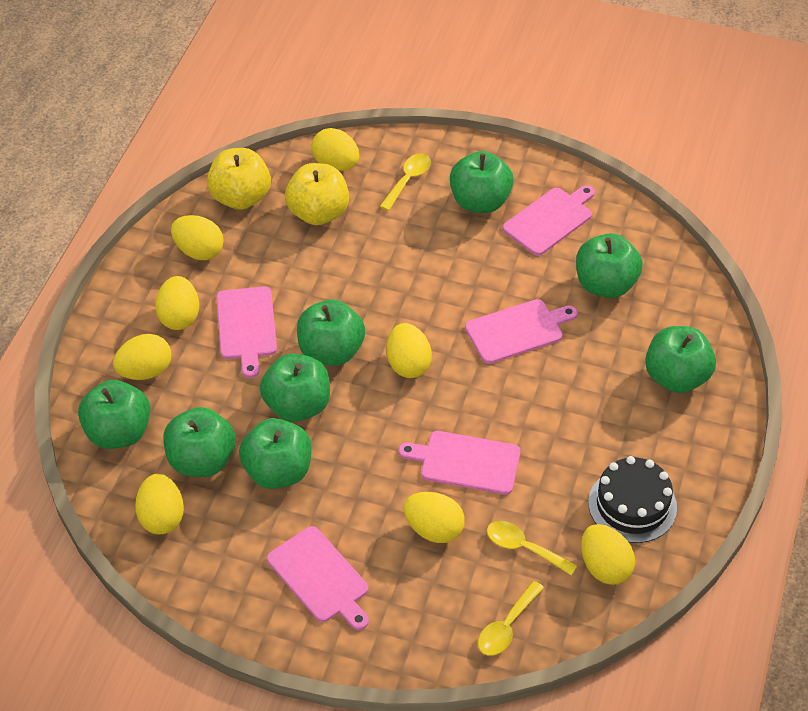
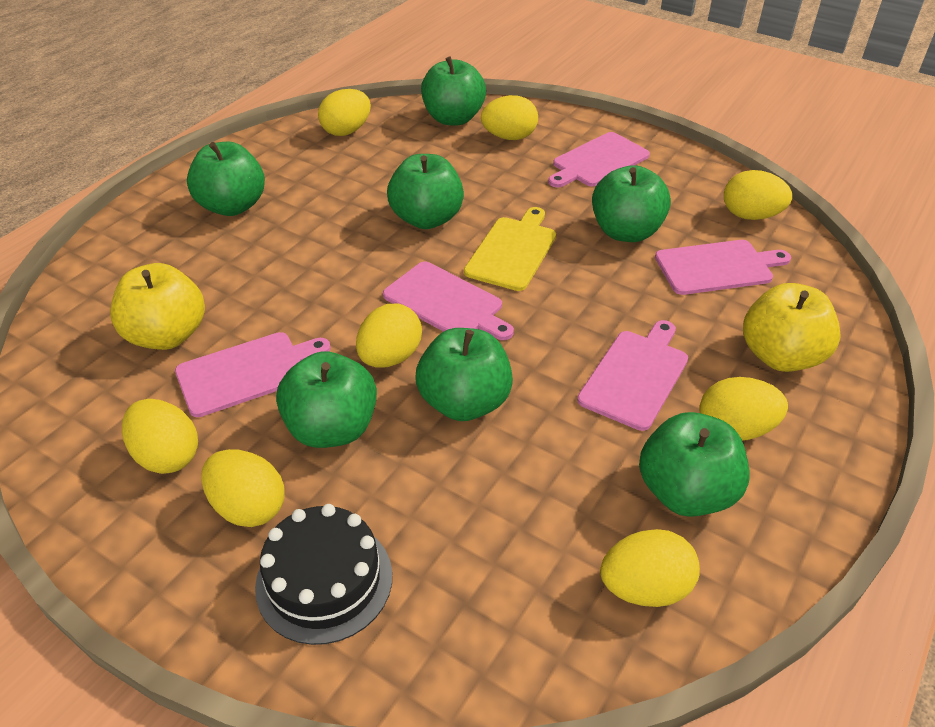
green apple: 8 -> 7
yellow cutting board: 0 -> 1
yellow spoon: 3 -> 0

